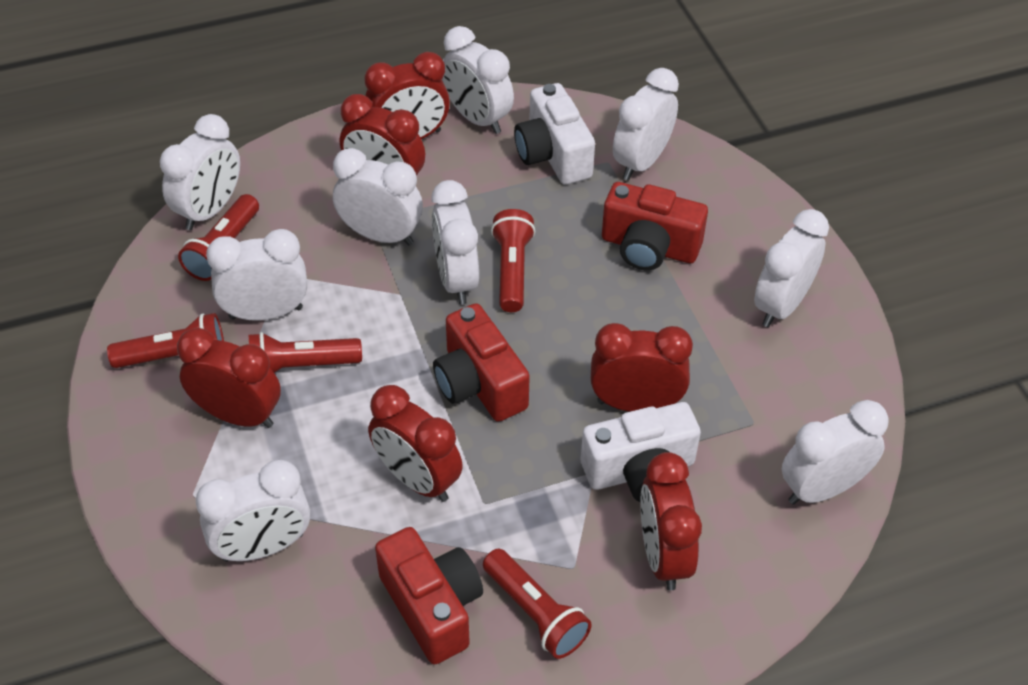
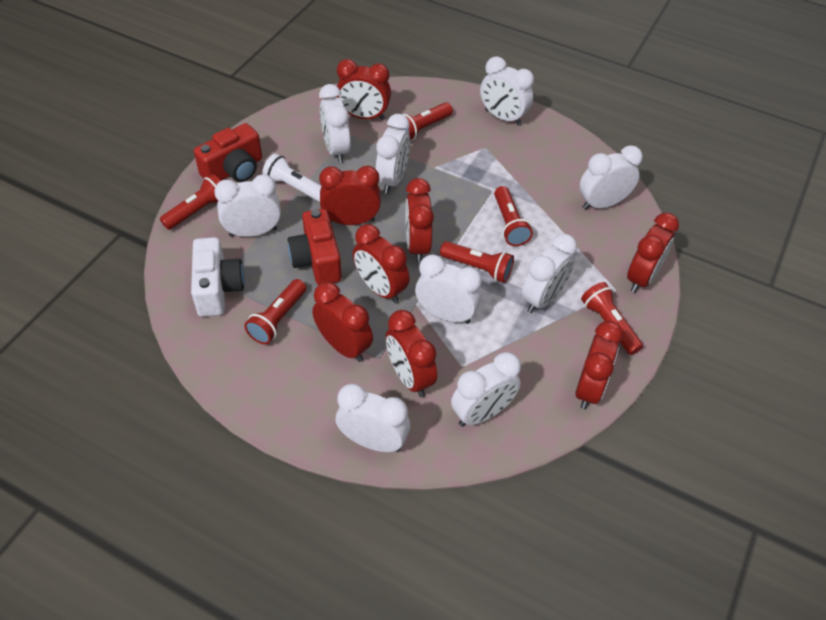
red camera: 3 -> 2
red clock: 6 -> 8
red flashlight: 5 -> 6
white camera: 2 -> 1
white flashlight: 0 -> 1

